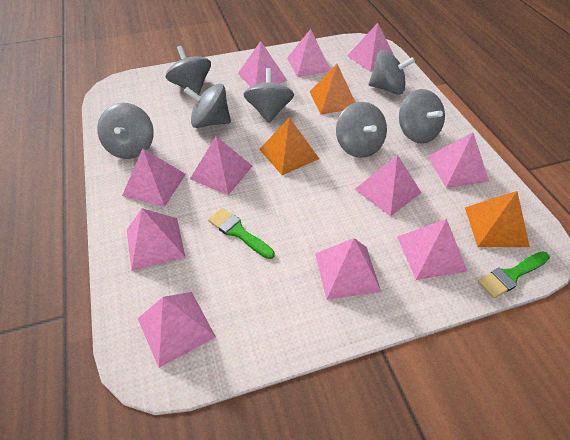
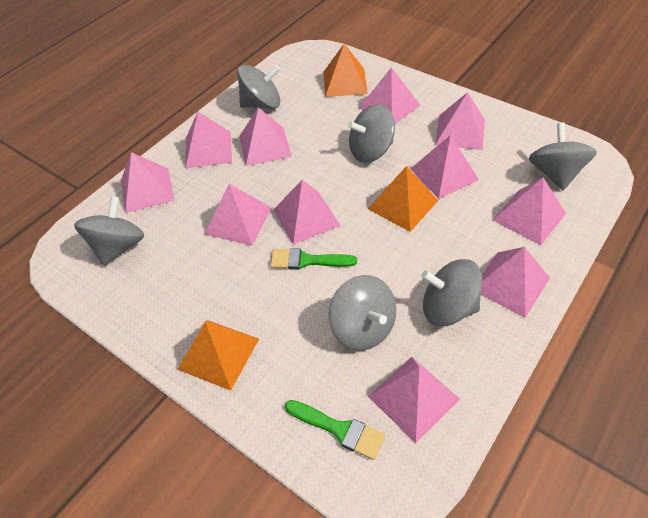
grey spinning top: 7 -> 6

